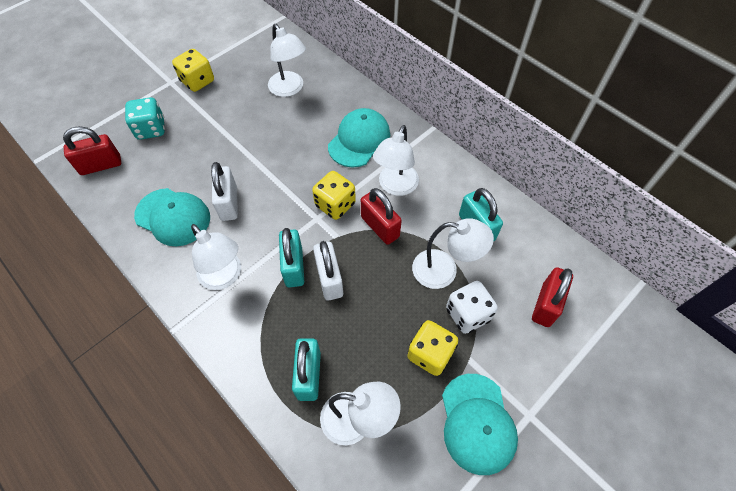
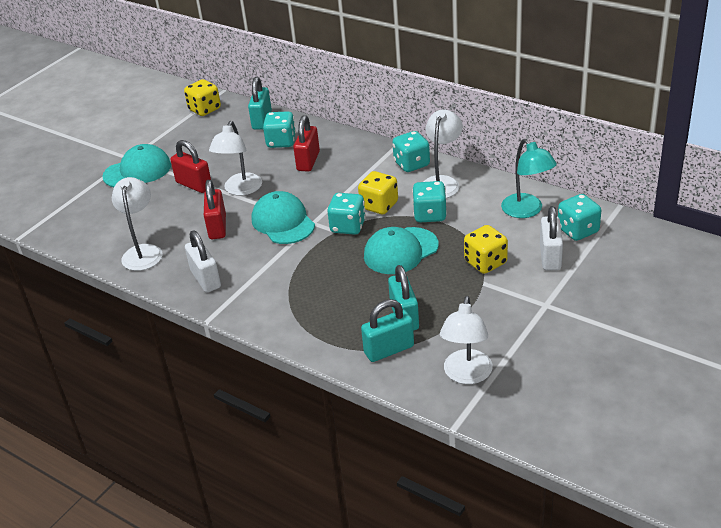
turquoise dice: 1 -> 5
turquoise lamp: 0 -> 1
white dice: 1 -> 0
white lamp: 5 -> 4

